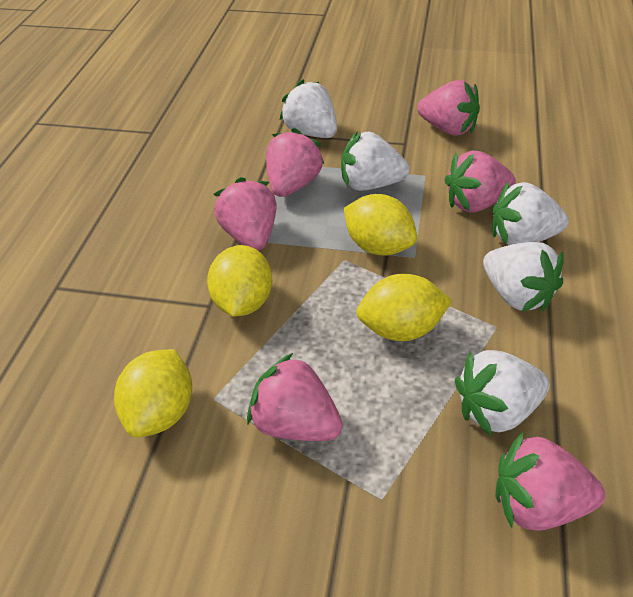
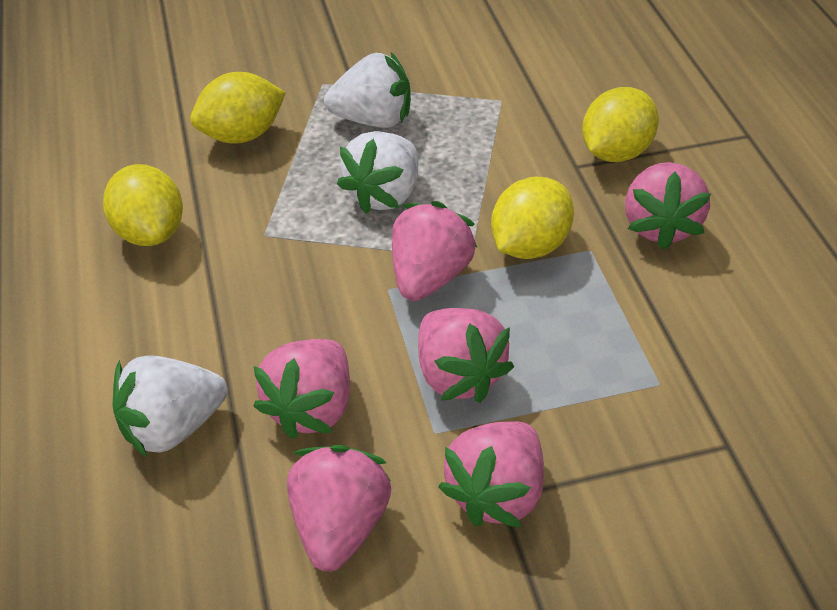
white strawberry: 5 -> 3

